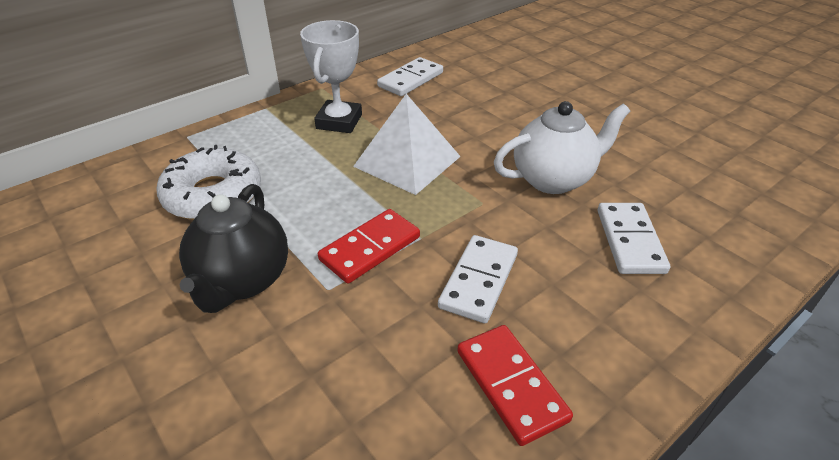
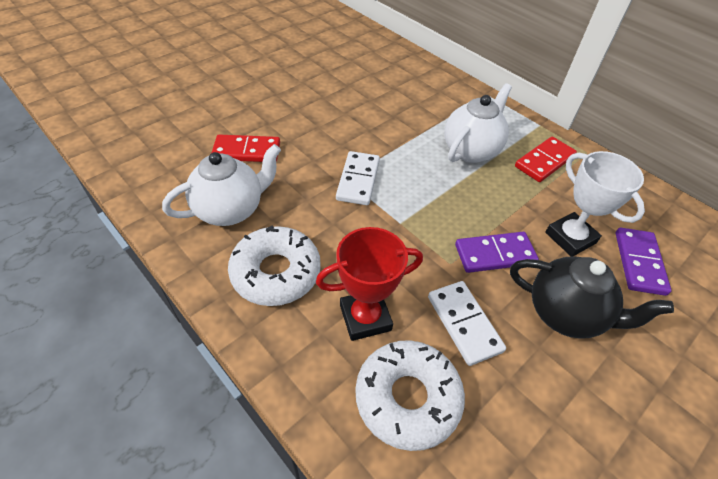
purple domino: 0 -> 2
red trophy: 0 -> 1
white domino: 3 -> 2
white donut: 1 -> 2
white pyramid: 1 -> 0
white teapot: 1 -> 2

